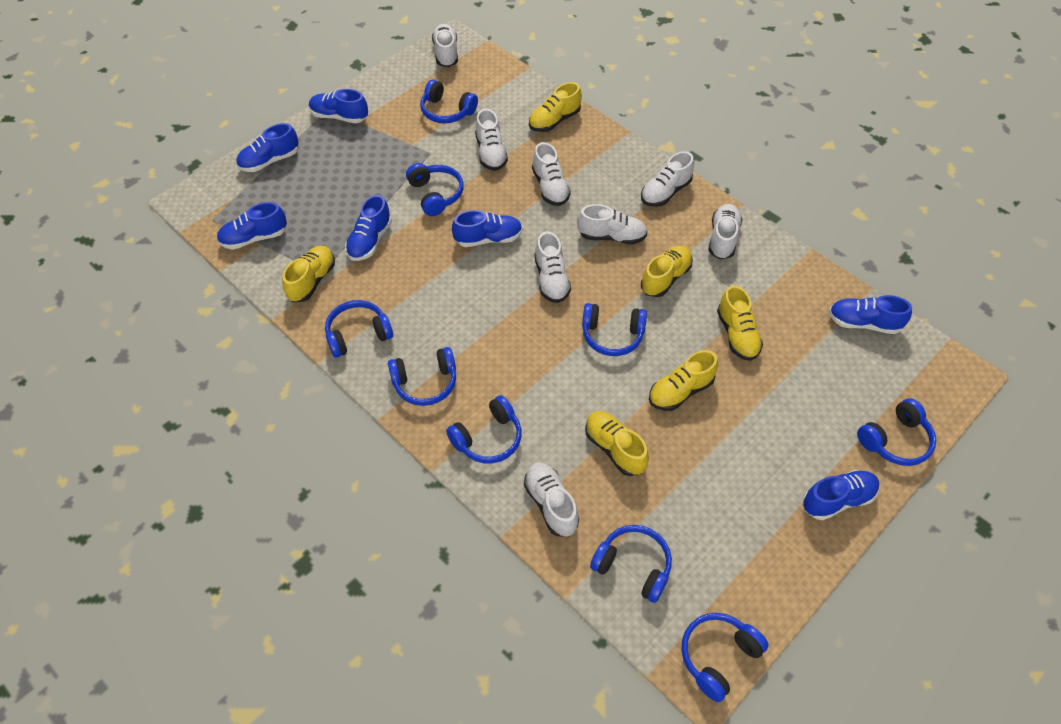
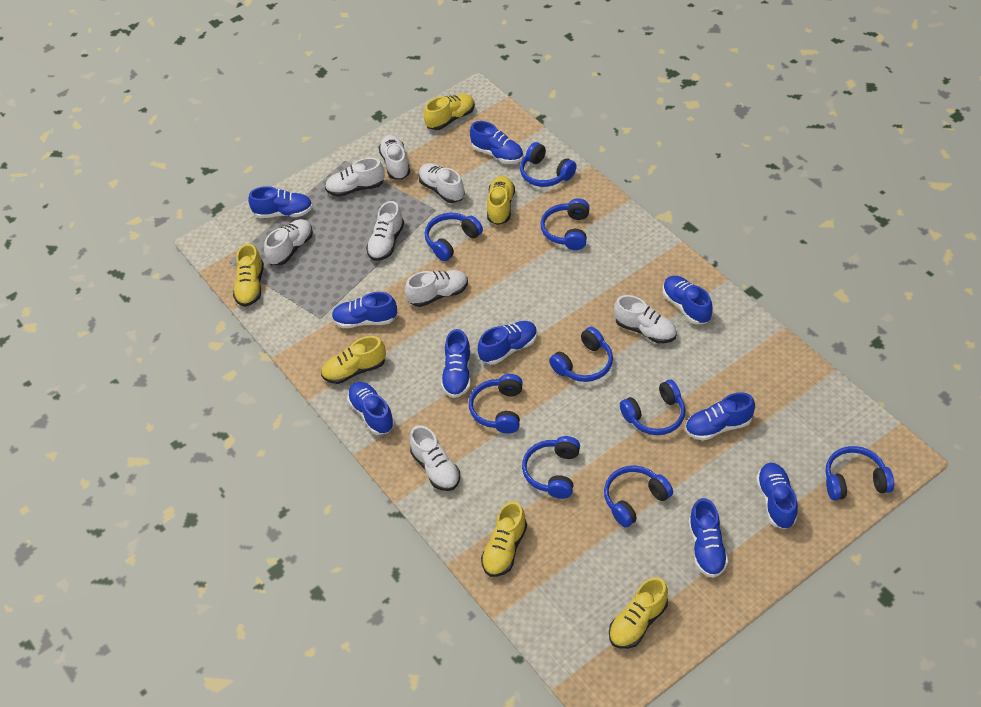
blue shoe: 7 -> 10

